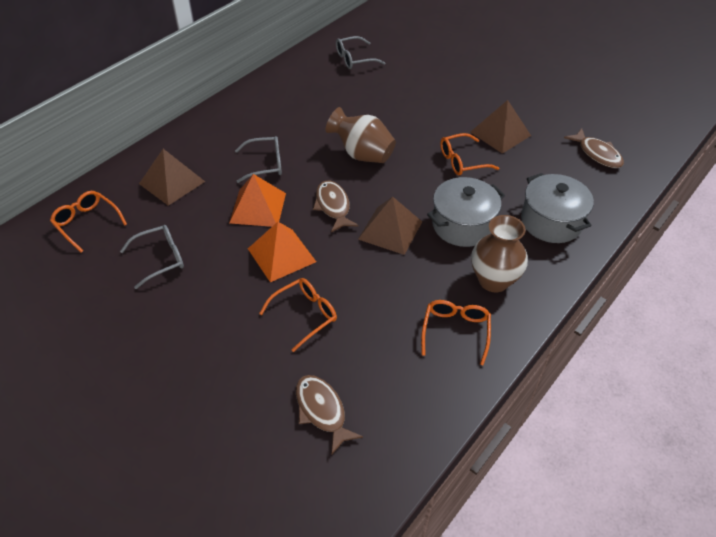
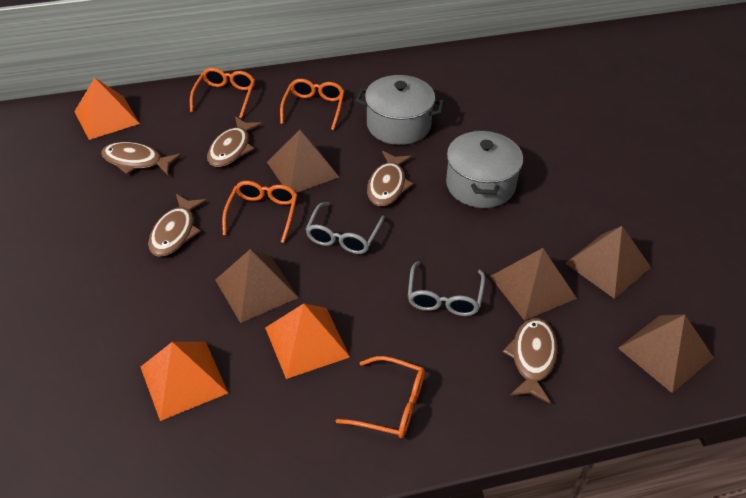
brown fish: 3 -> 5
brown pyramid: 3 -> 5
brown vase: 2 -> 0
grey glasses: 3 -> 2
orange pyramid: 2 -> 3

